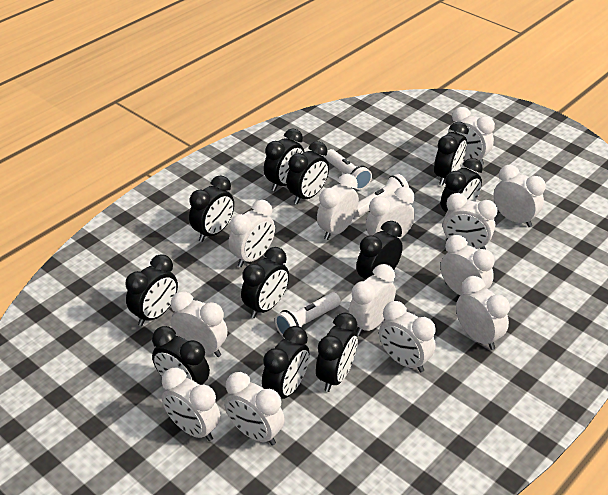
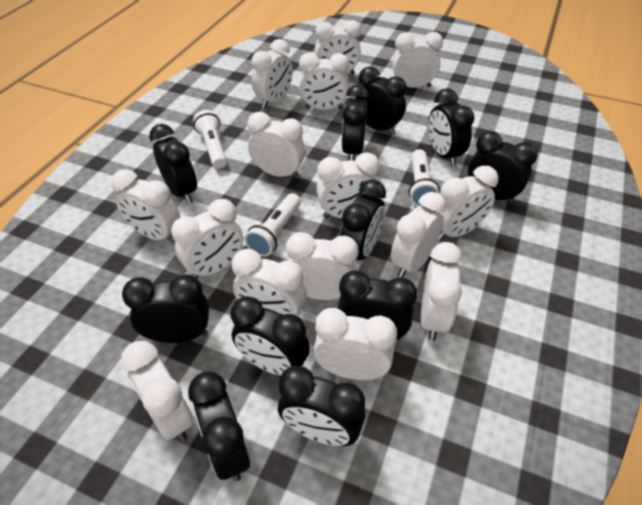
white clock: 13 -> 15

